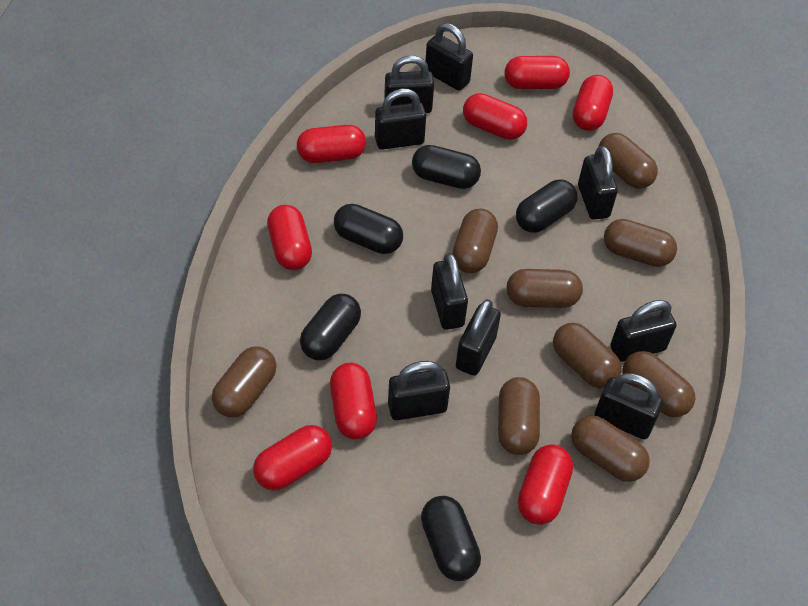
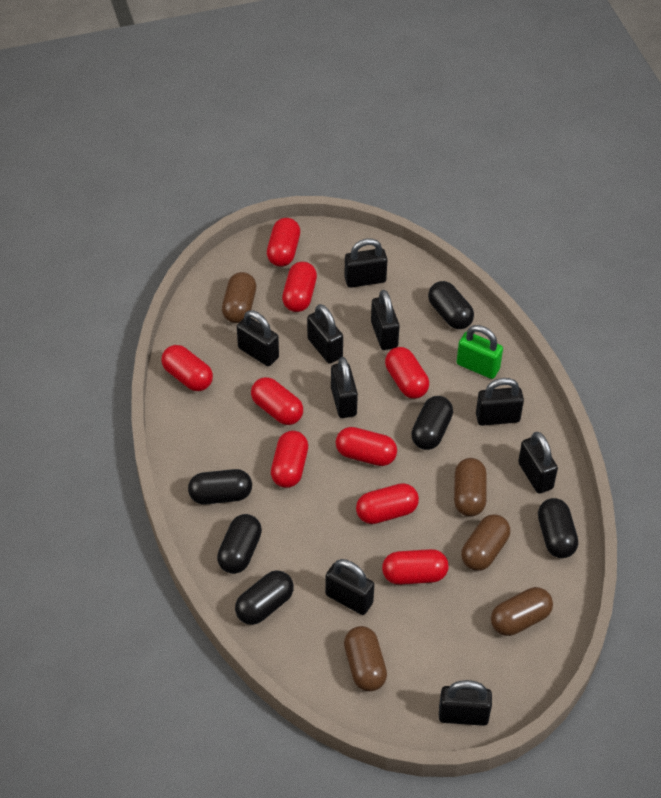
black capsule: 5 -> 6
brown capsule: 9 -> 5
green padlock: 0 -> 1
red capsule: 8 -> 9

